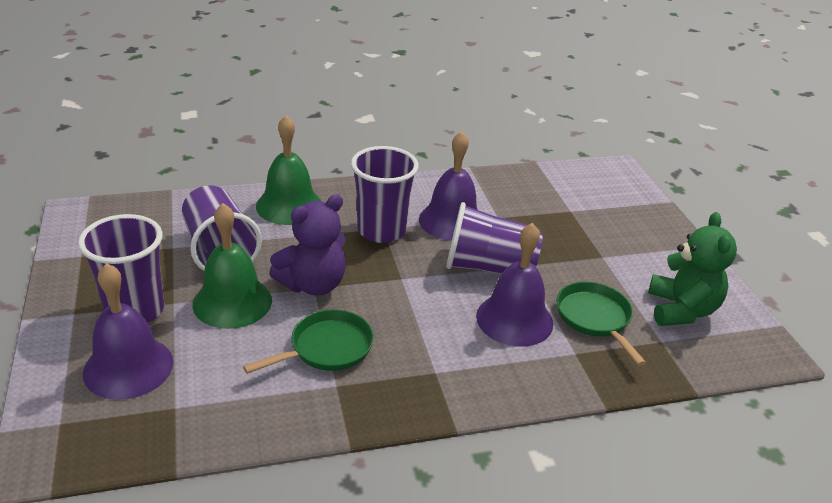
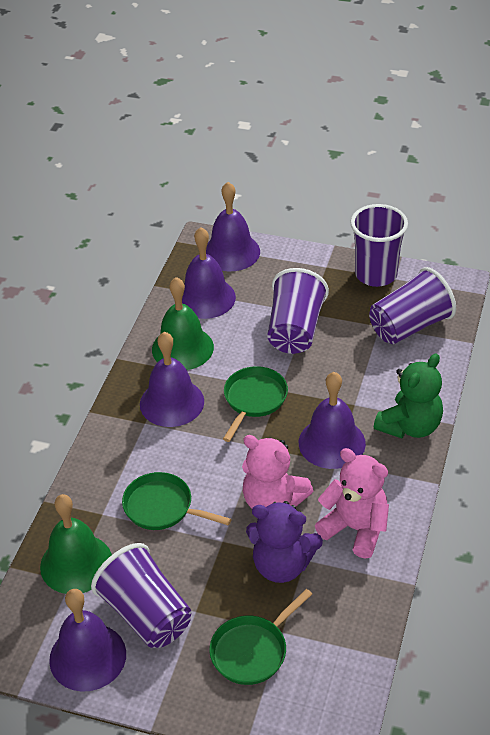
green pan: 2 -> 3
pink teddy bear: 0 -> 2
purple bell: 3 -> 5

